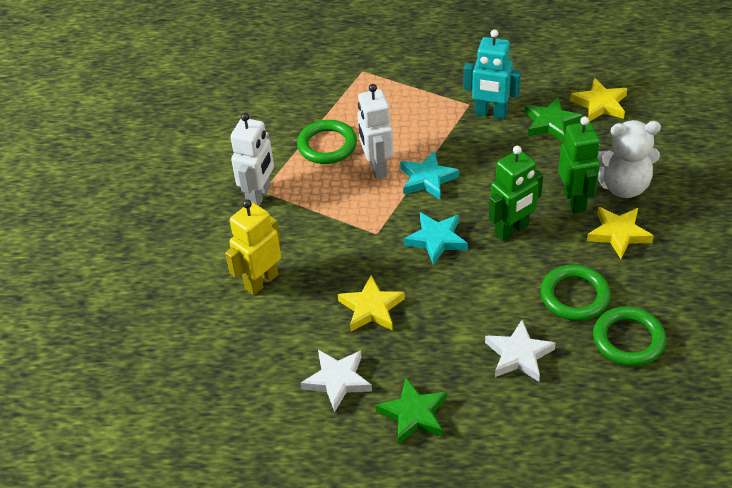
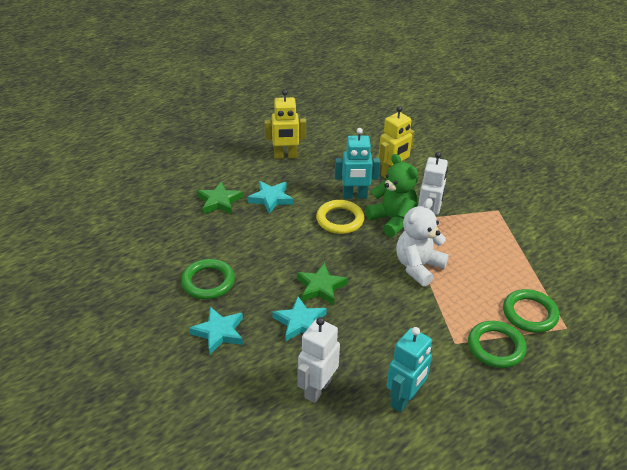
green robot: 2 -> 0
green teddy bear: 0 -> 1
turquoise robot: 1 -> 2
turquoise star: 2 -> 3
white star: 2 -> 0
yellow ring: 0 -> 1
yellow robot: 1 -> 2
yellow star: 3 -> 0

